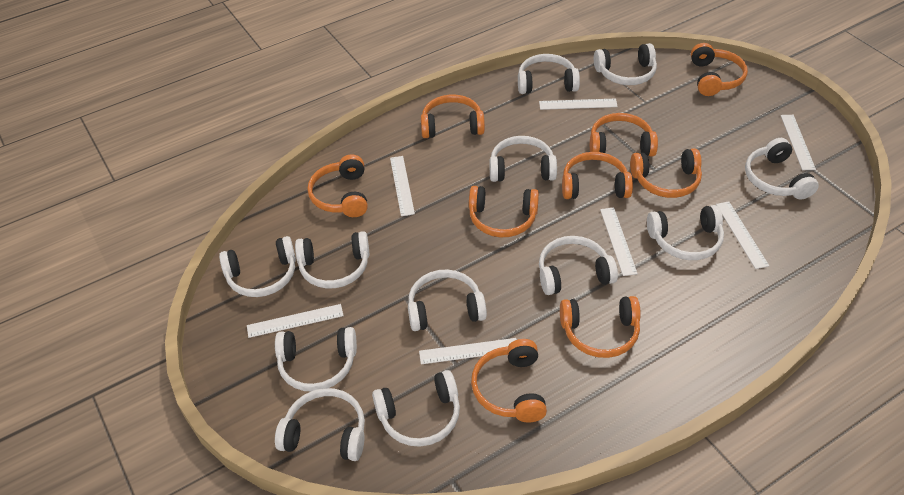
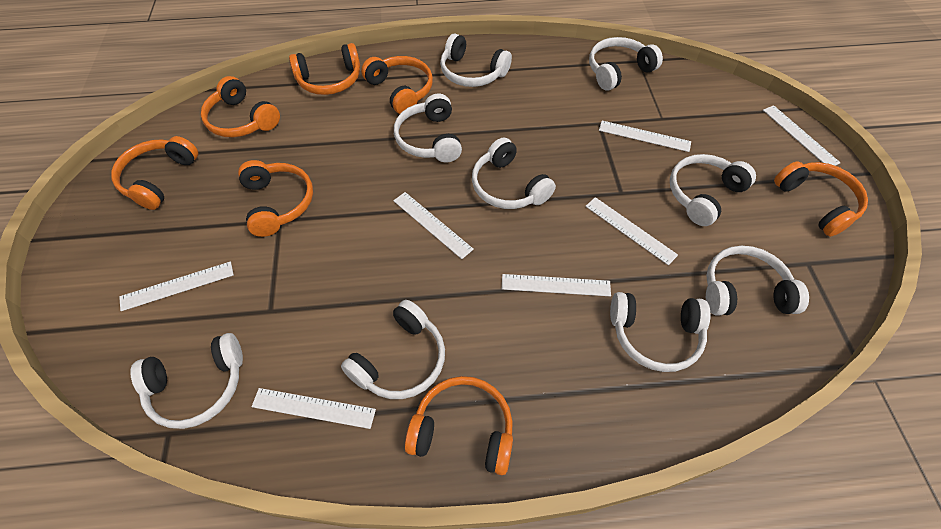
orange headphones: 9 -> 7
white headphones: 12 -> 9

